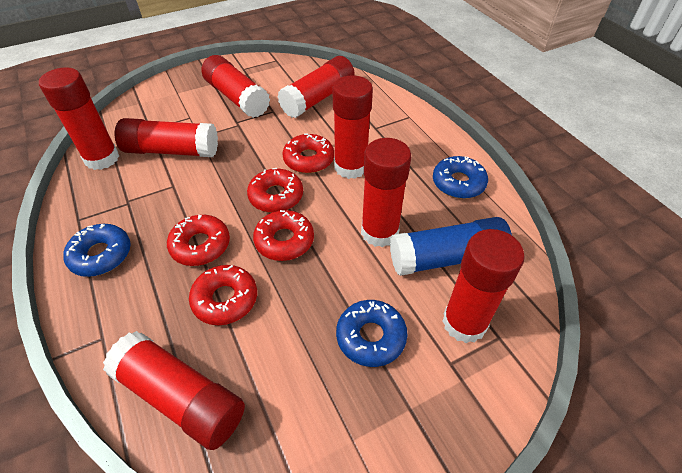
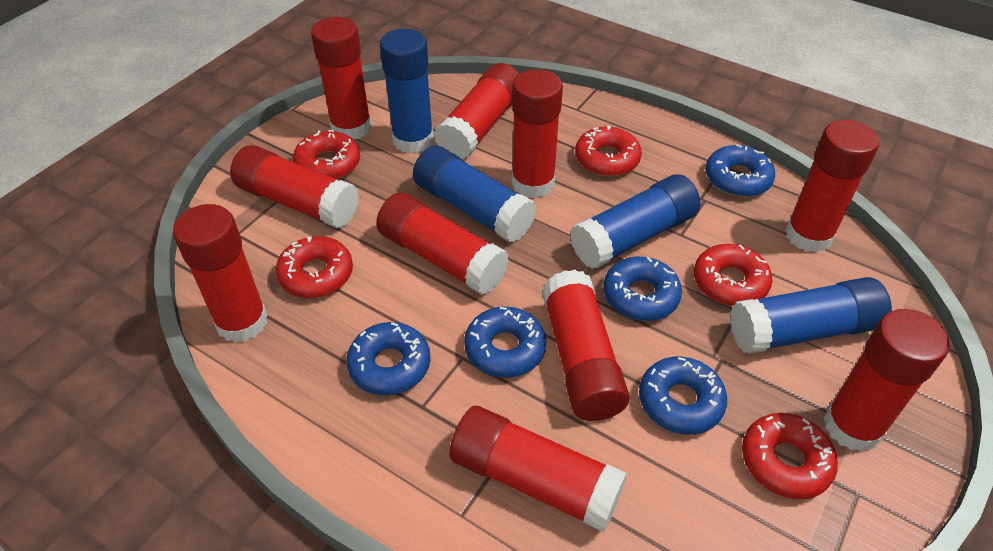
blue donut: 3 -> 5
blue glue stick: 1 -> 4
red glue stick: 8 -> 10

